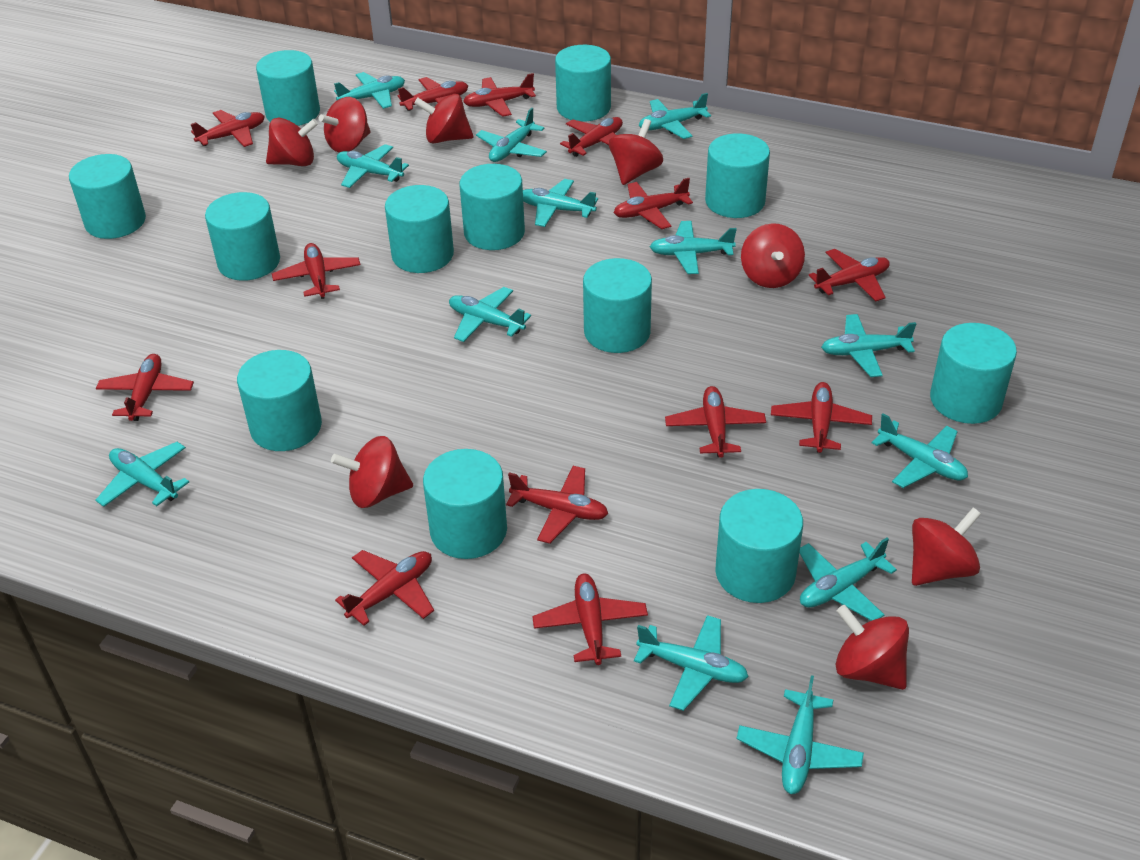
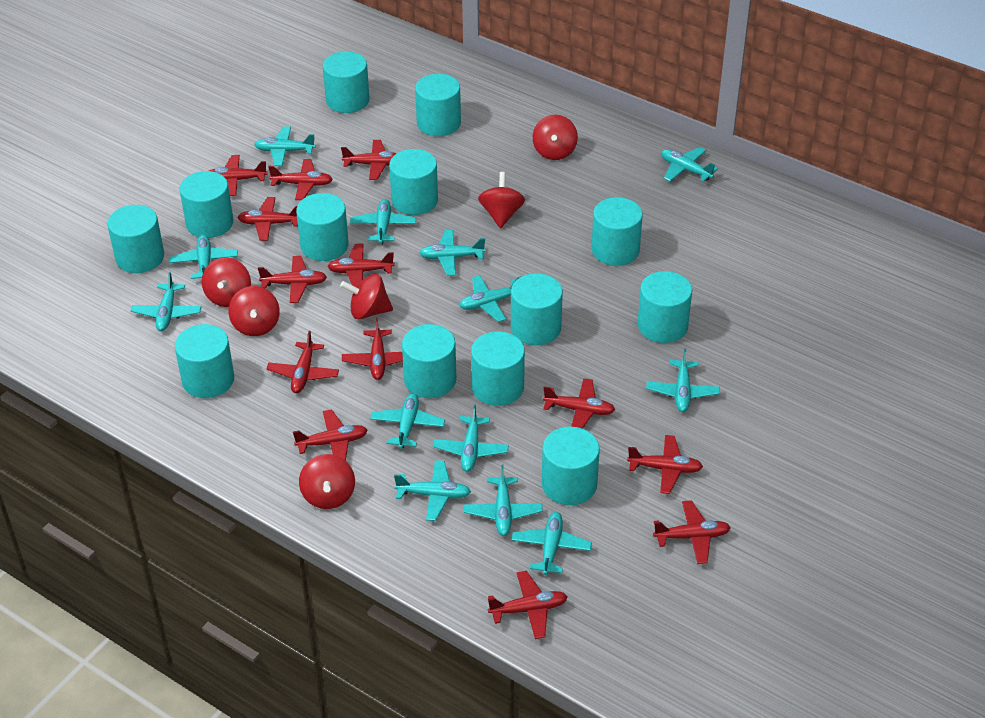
red spinning top: 8 -> 6
turquoise cylinder: 12 -> 13

